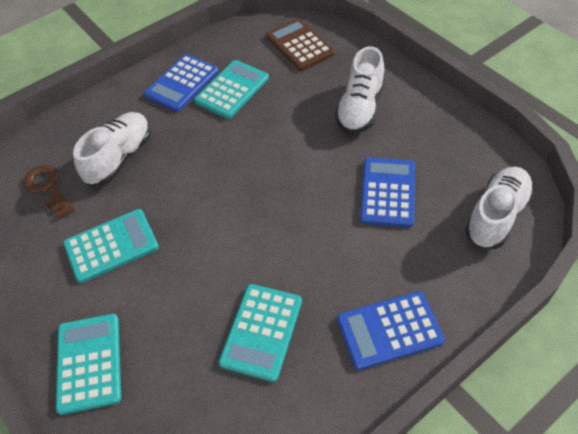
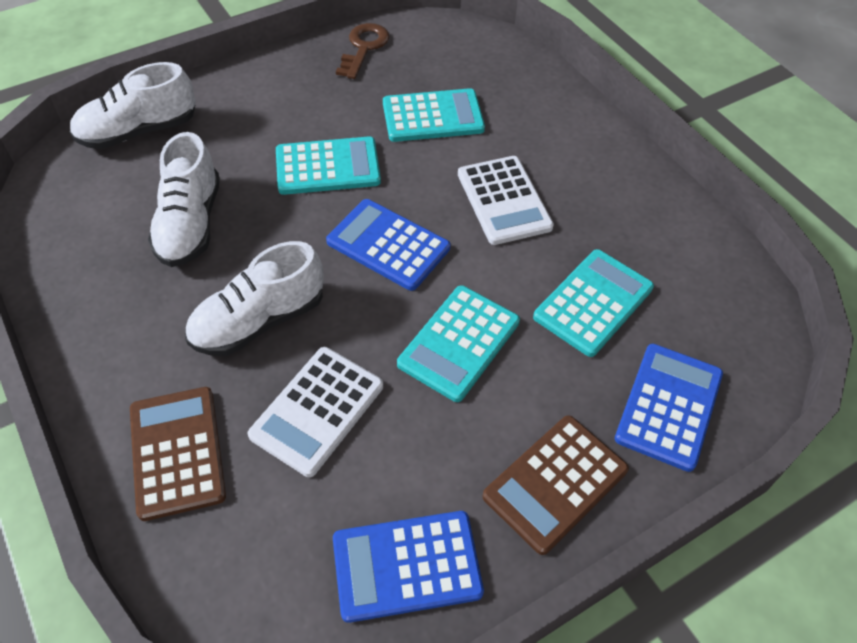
brown calculator: 1 -> 2
white calculator: 0 -> 2

